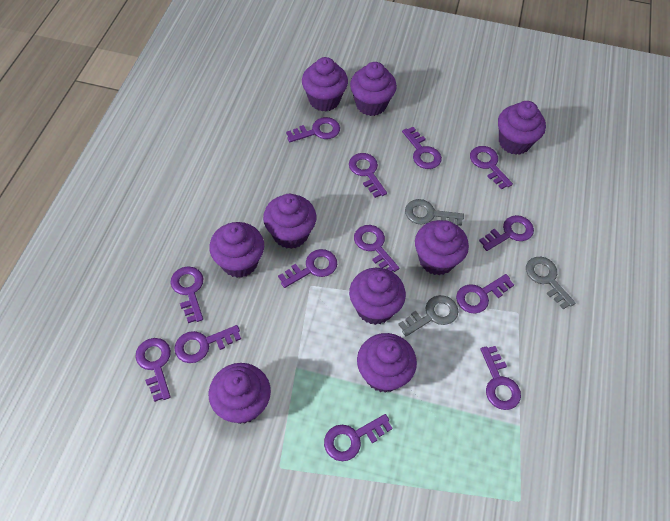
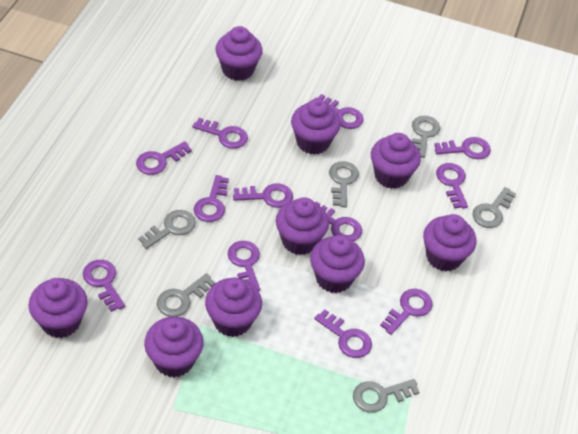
grey key: 3 -> 6
purple key: 13 -> 12

